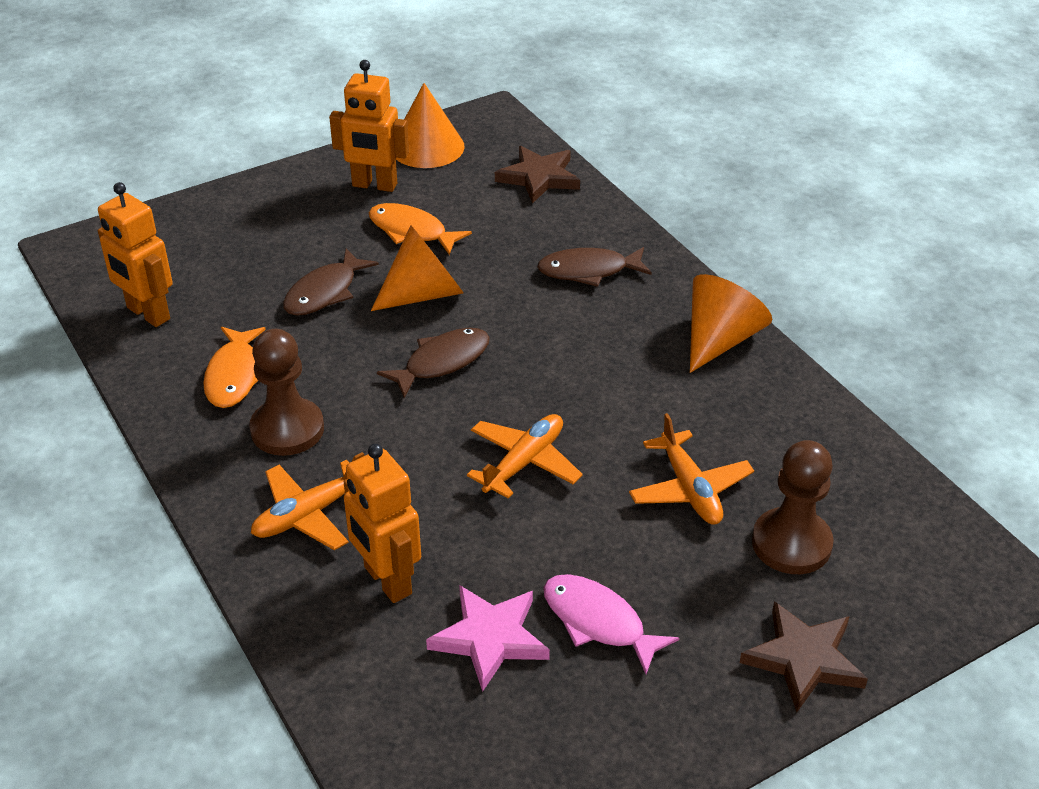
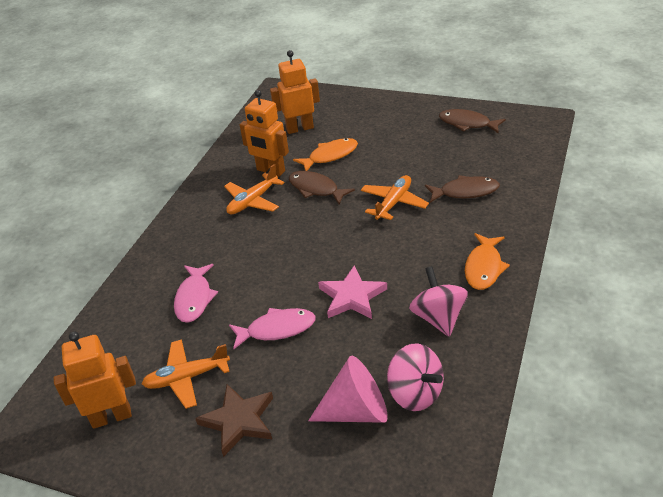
brown pawn: 2 -> 0
brown star: 2 -> 1
orange cone: 3 -> 0
pink cone: 0 -> 1
pink fish: 1 -> 2
pink spinning top: 0 -> 2

